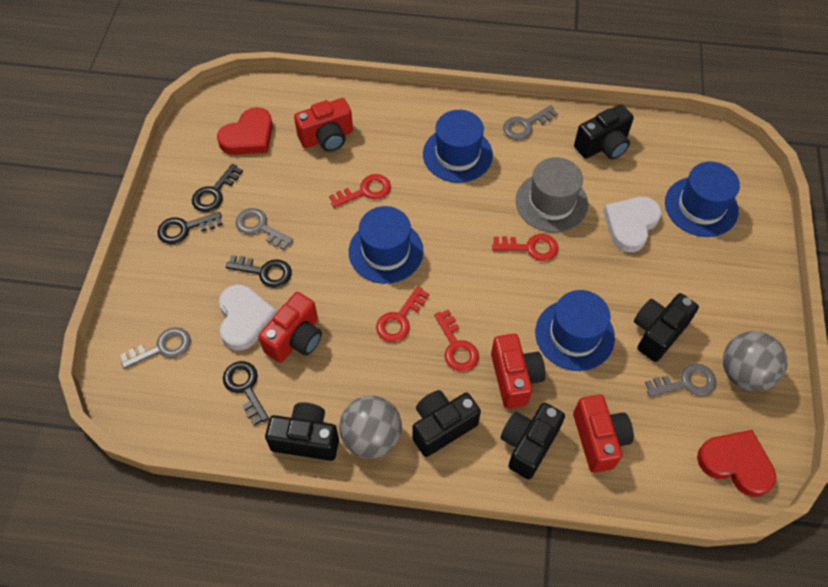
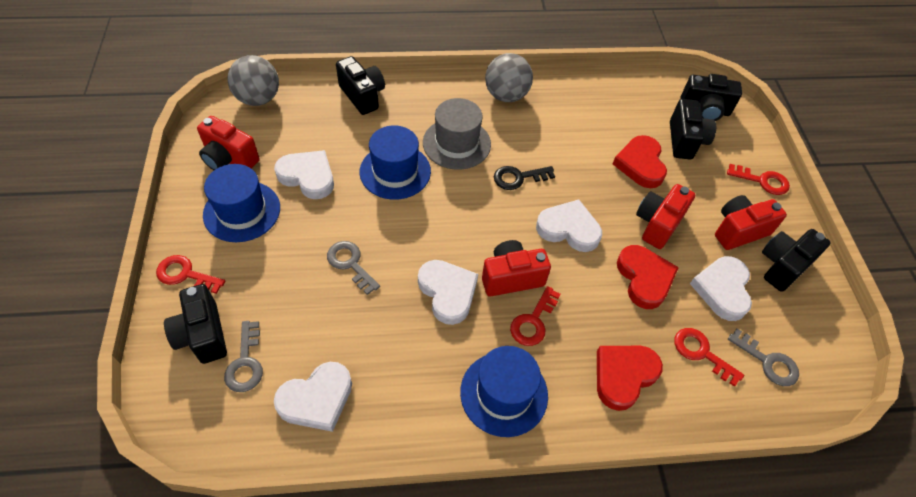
black key: 4 -> 1
blue hat: 4 -> 3
grey key: 4 -> 3
red heart: 2 -> 3
white heart: 2 -> 5

